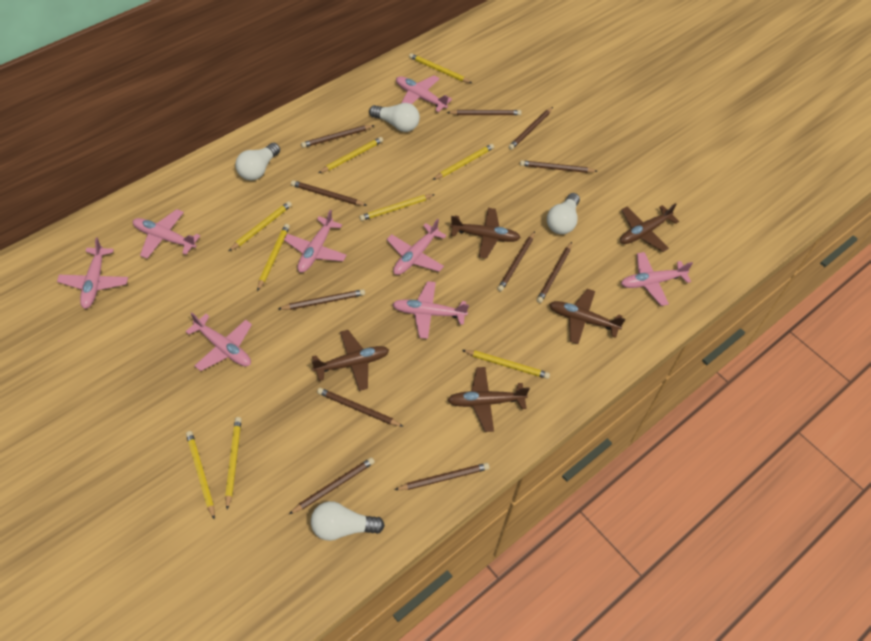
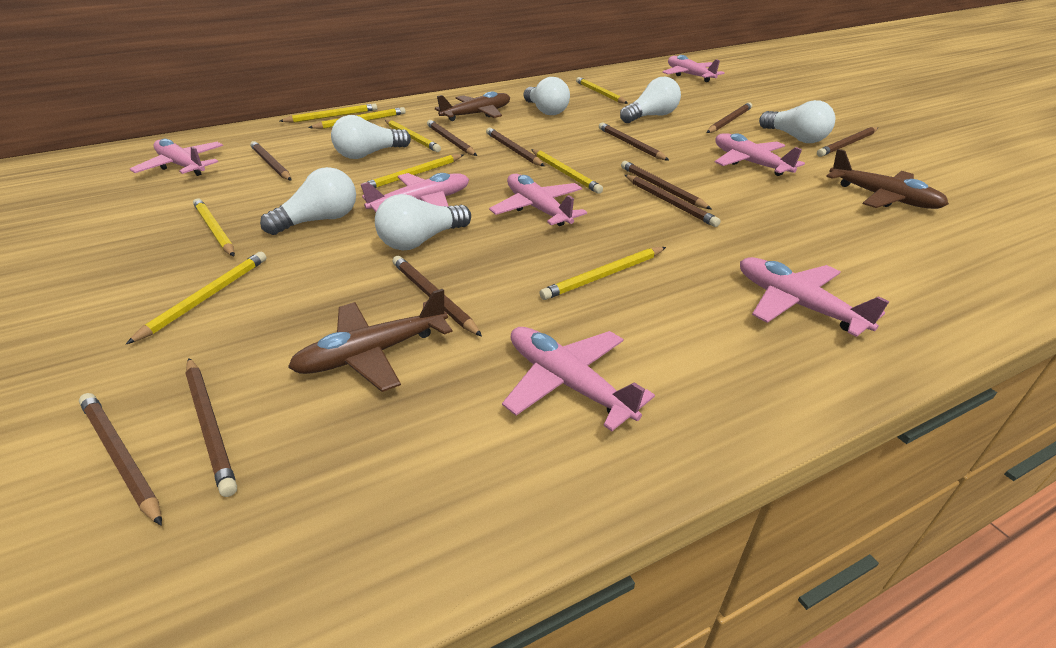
brown plane: 5 -> 3
pink plane: 8 -> 7
white light bulb: 4 -> 6

